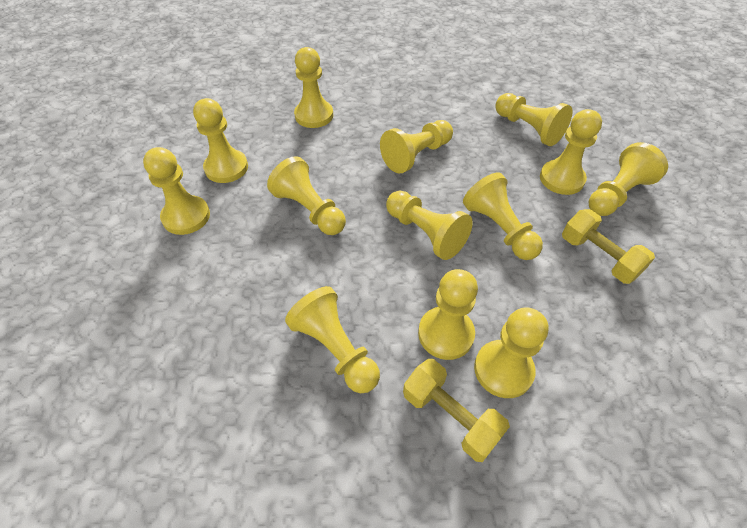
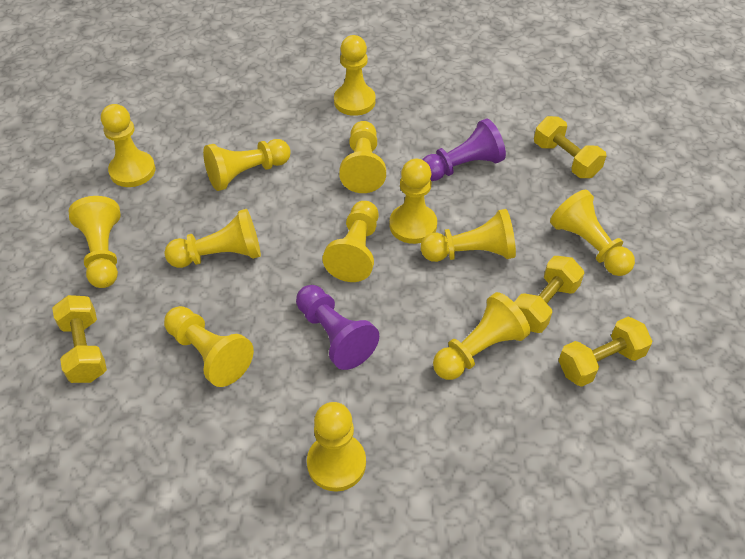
purple pawn: 0 -> 2
yellow dumbbell: 2 -> 4

